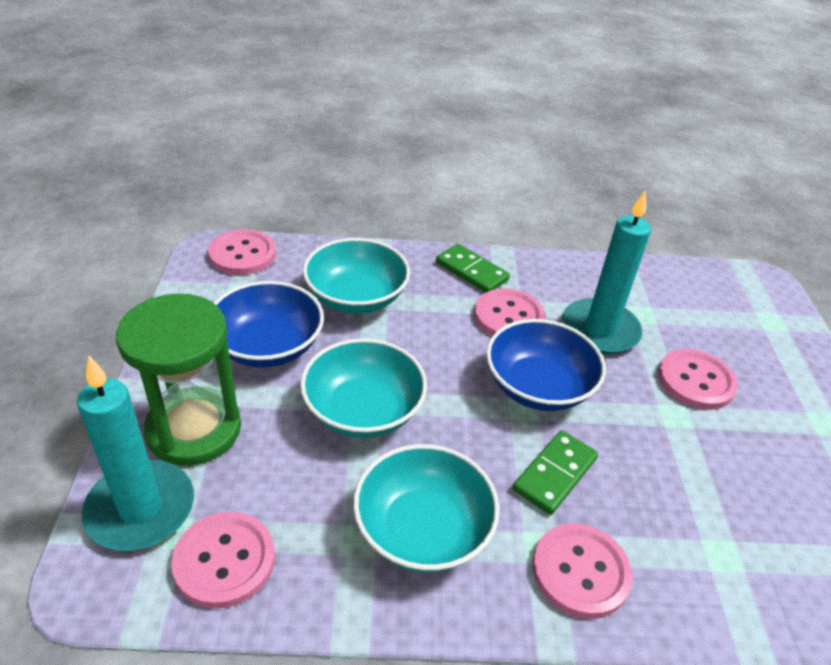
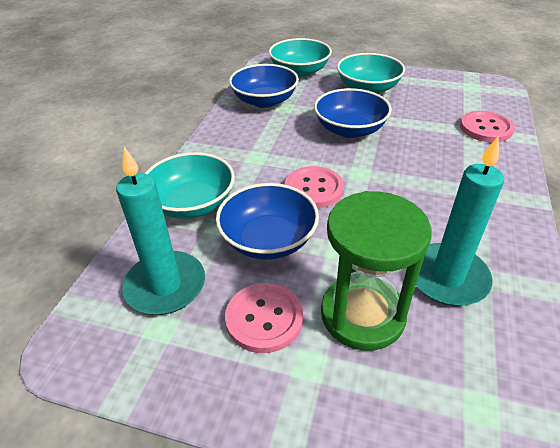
blue bowl: 2 -> 3
green domino: 2 -> 0
pink button: 5 -> 3

